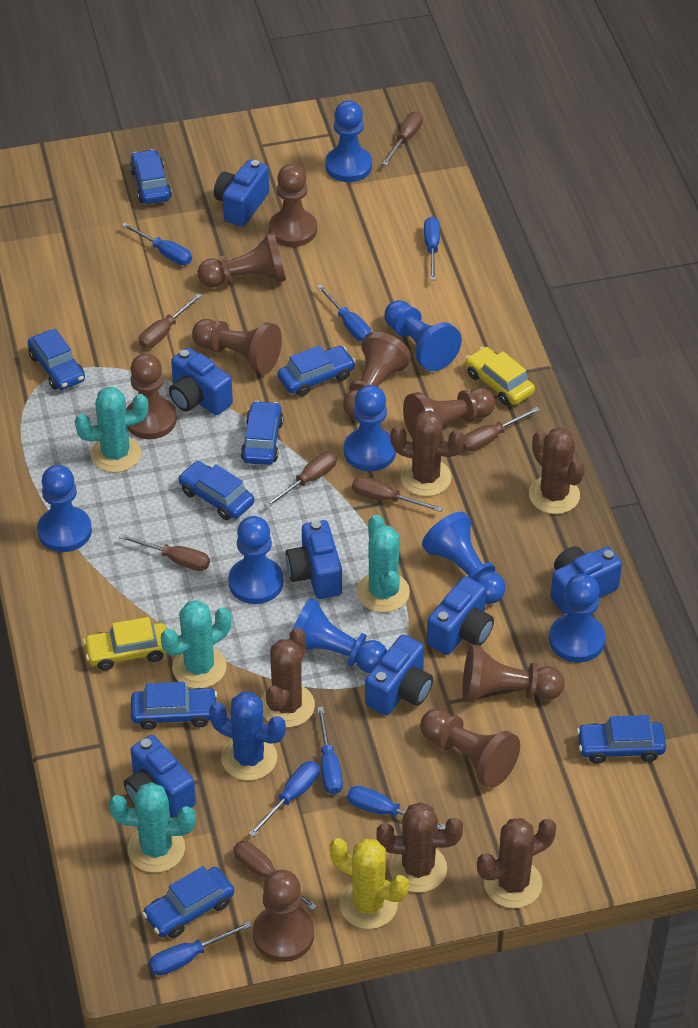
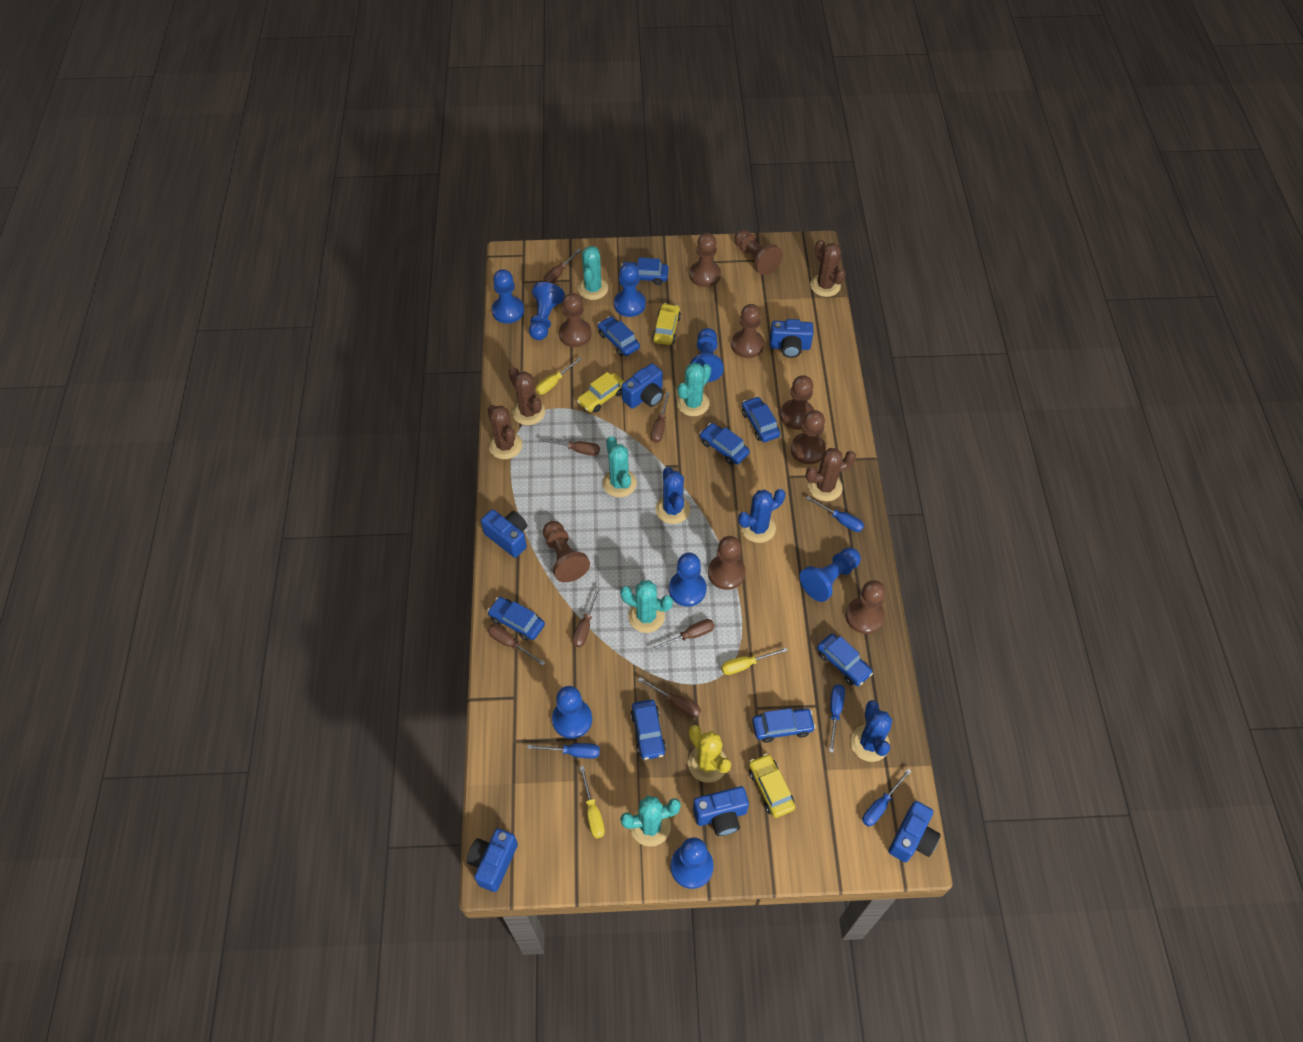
blue cactus: 1 -> 3
blue camera: 7 -> 6
blue screwdriver: 7 -> 4
brown cactus: 5 -> 4
turquoise cactus: 4 -> 5
yellow car: 2 -> 3
yellow screwdriver: 0 -> 3

